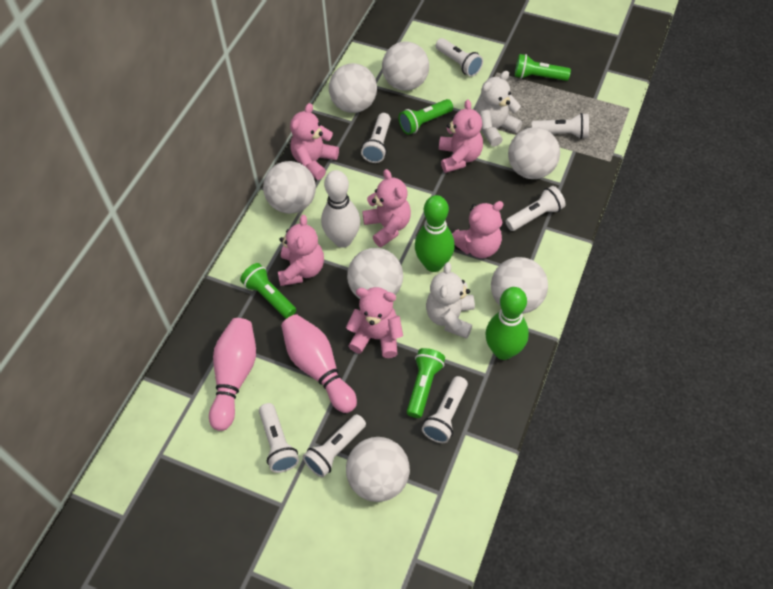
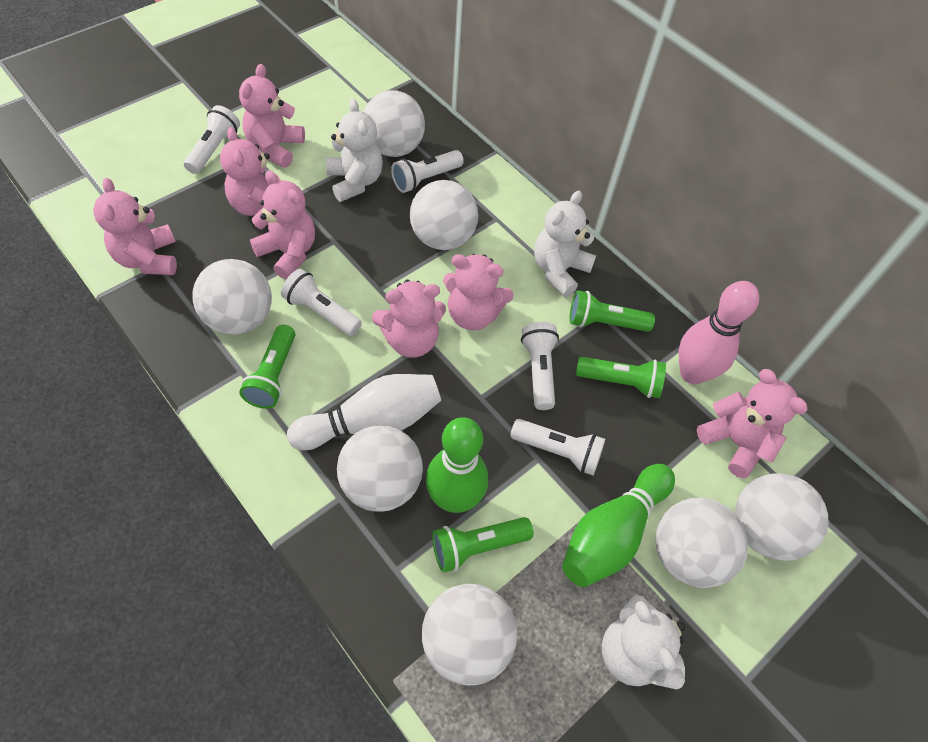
pink bowling pin: 2 -> 1
pink teddy bear: 6 -> 7
white flashlight: 7 -> 5
white teddy bear: 2 -> 3

